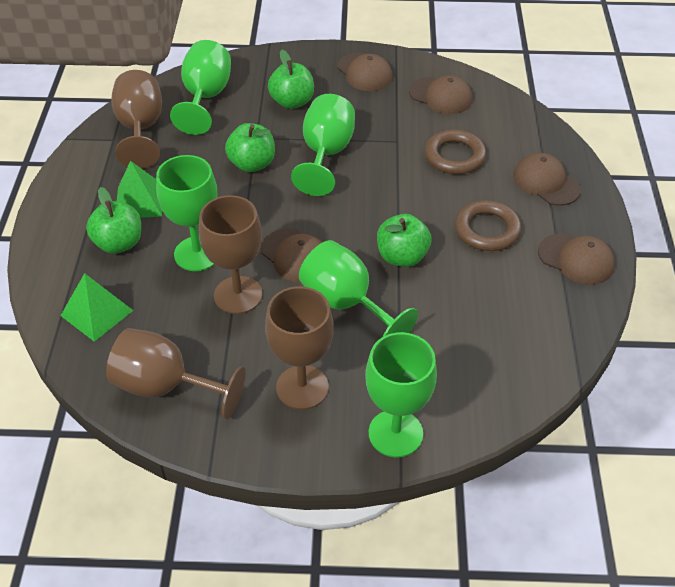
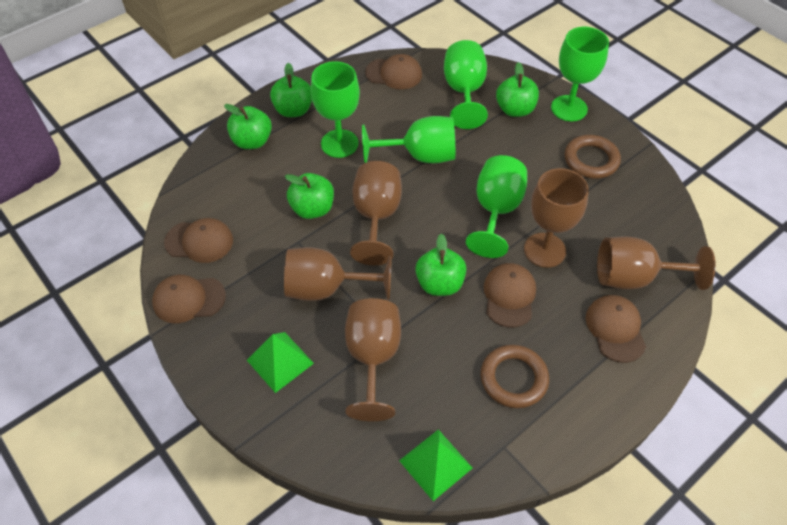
brown goblet: 4 -> 5
green apple: 4 -> 5

